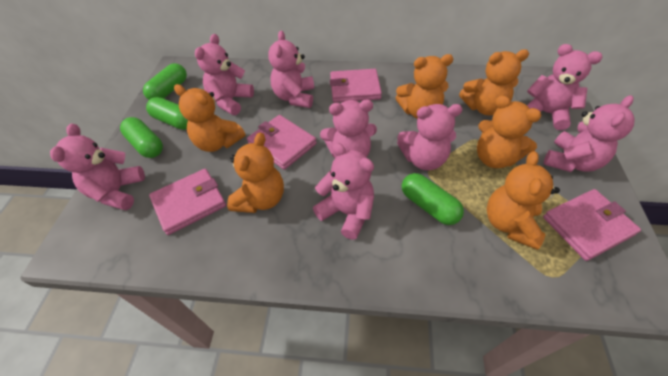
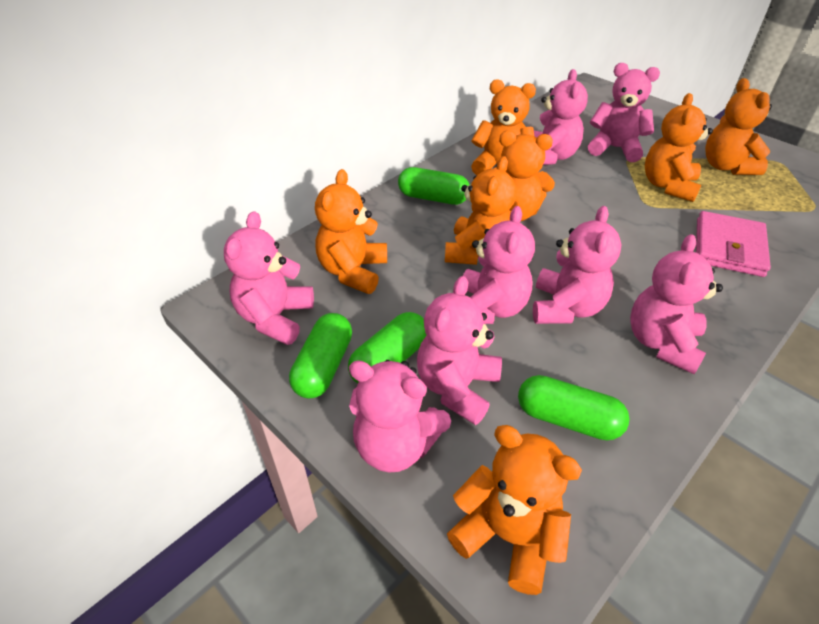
orange teddy bear: 6 -> 7
pink wallet: 4 -> 1

